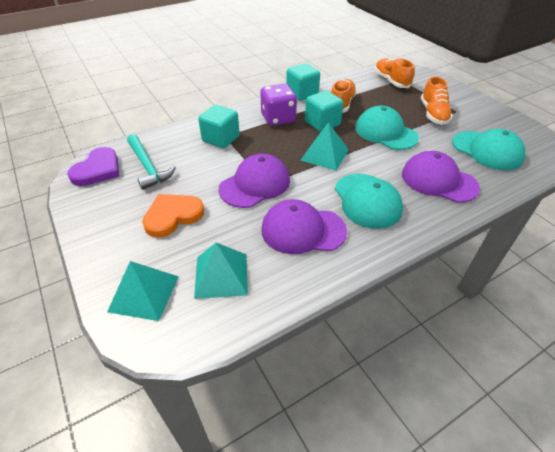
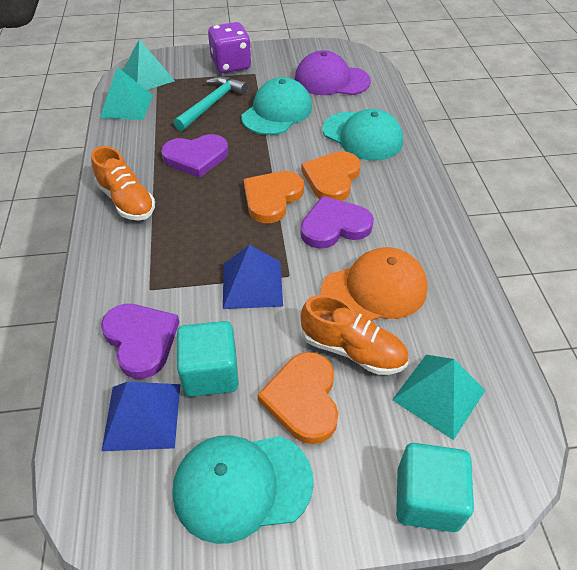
blue pyramid: 0 -> 2
orange cap: 0 -> 1
orange heart: 1 -> 3
orange shoe: 3 -> 2
purple cap: 3 -> 1
purple heart: 1 -> 3
turquoise cube: 3 -> 2

